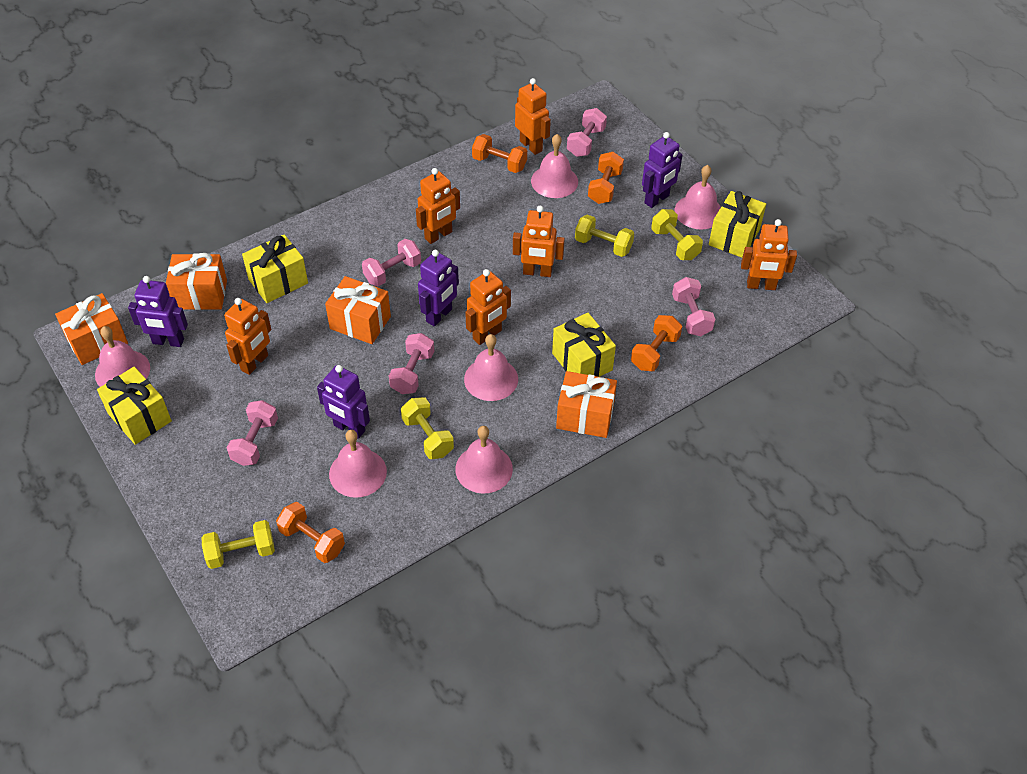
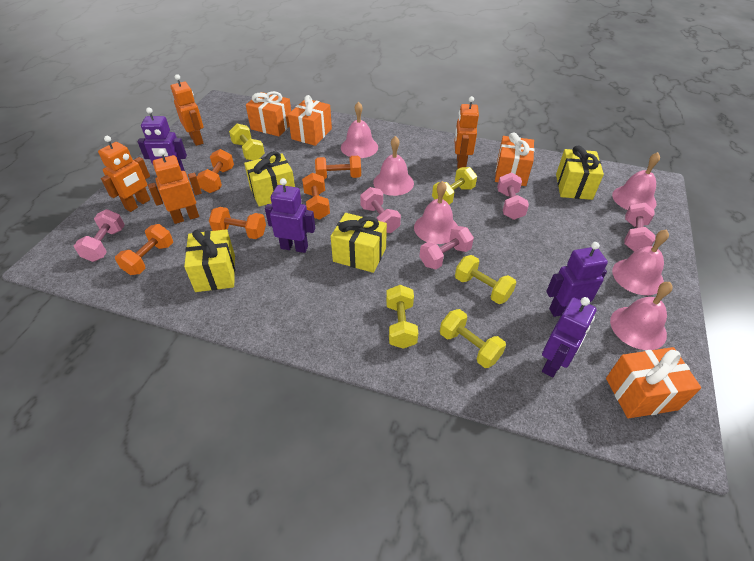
orange dumbbell: 4 -> 5
orange robot: 6 -> 4
yellow dumbbell: 4 -> 5

